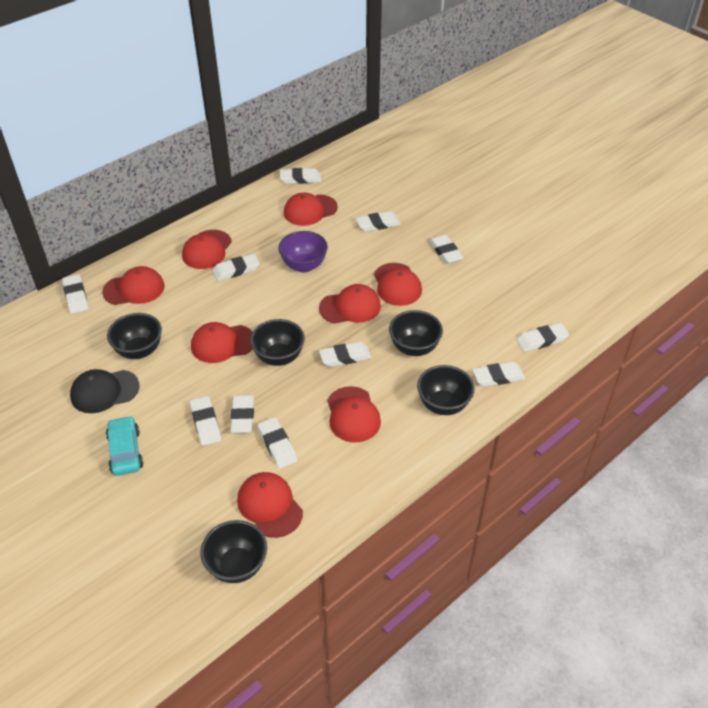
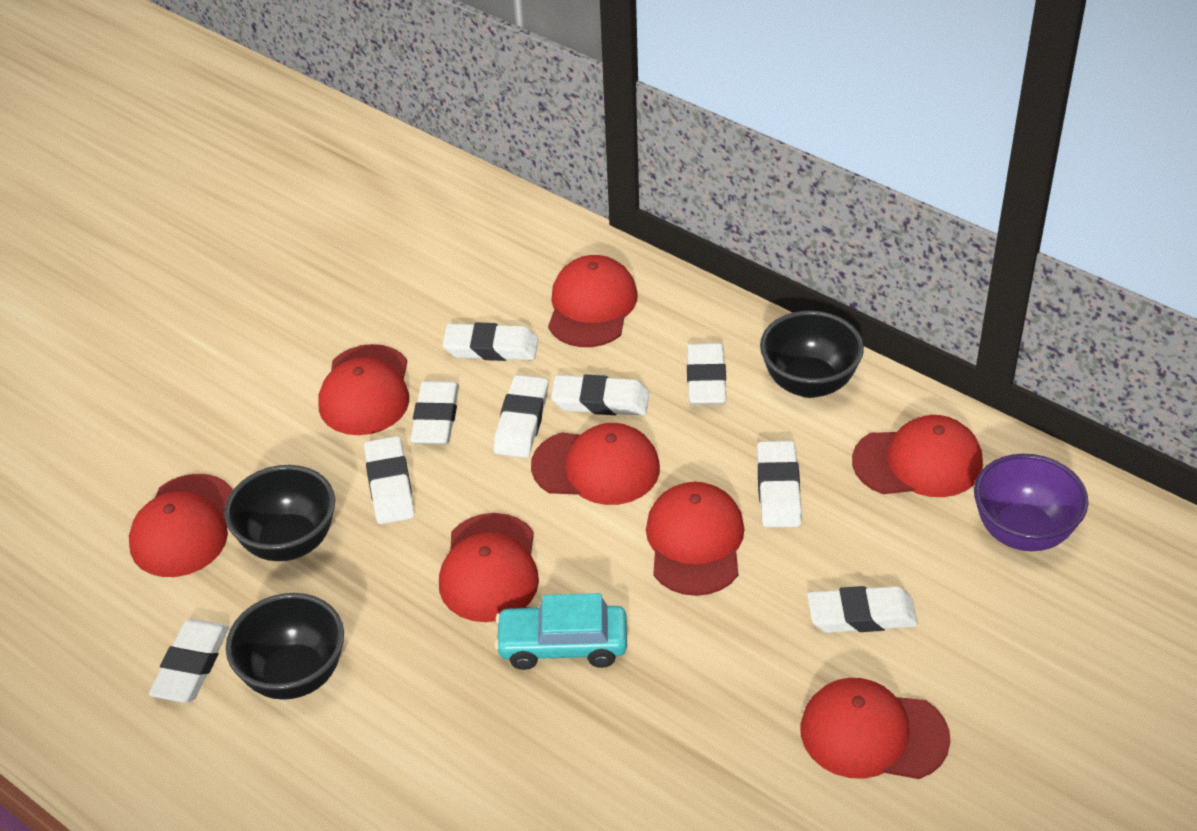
black bowl: 5 -> 3
black cap: 1 -> 0
white eraser: 11 -> 9

